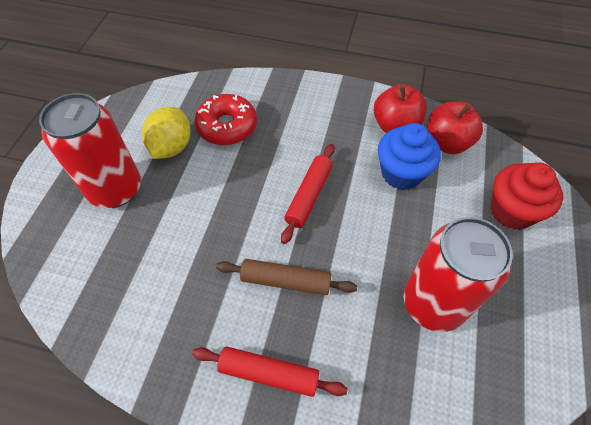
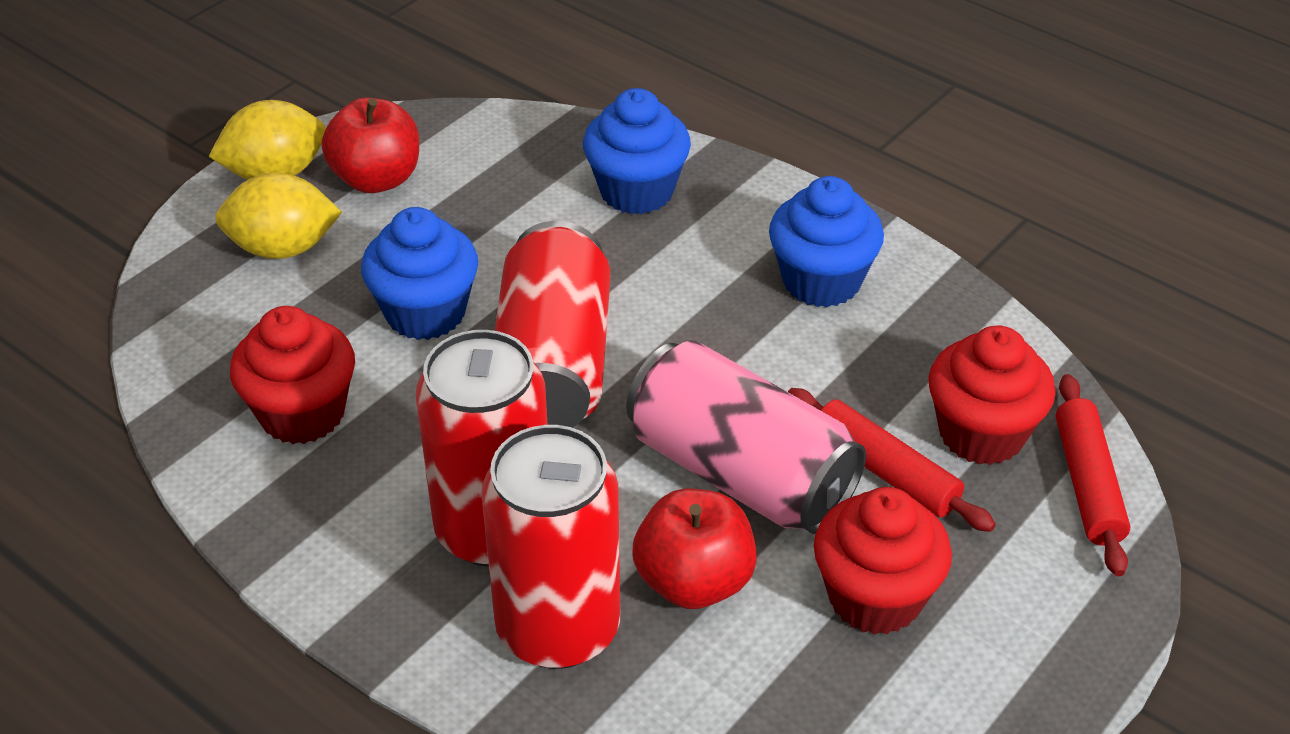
blue cupcake: 1 -> 3
brown rolling pin: 1 -> 0
pink can: 0 -> 1
red can: 2 -> 3
red cupcake: 1 -> 3
red donut: 1 -> 0
yellow lemon: 1 -> 2

